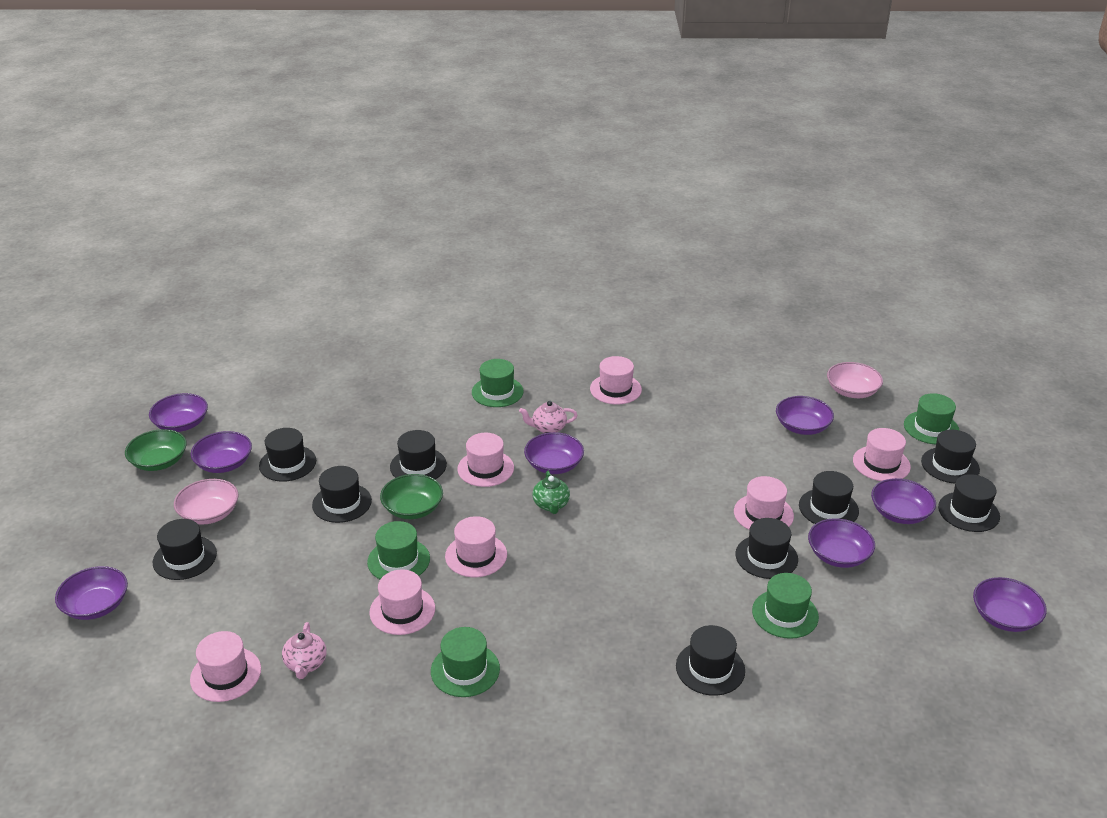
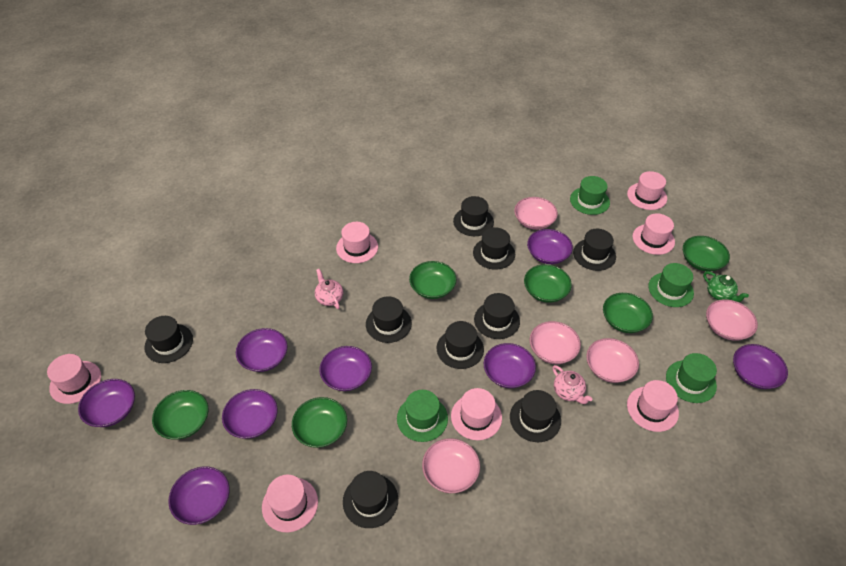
green bowl: 2 -> 6
green hat: 5 -> 4
pink bowl: 2 -> 5

